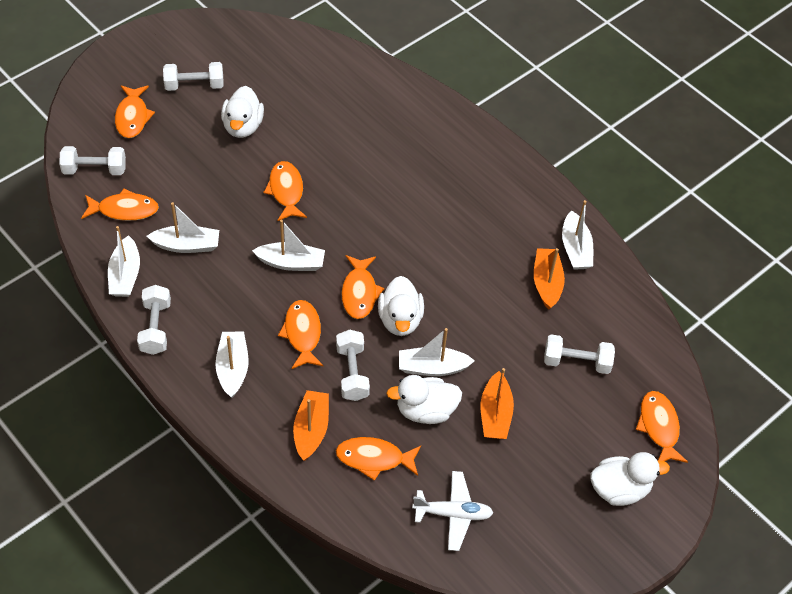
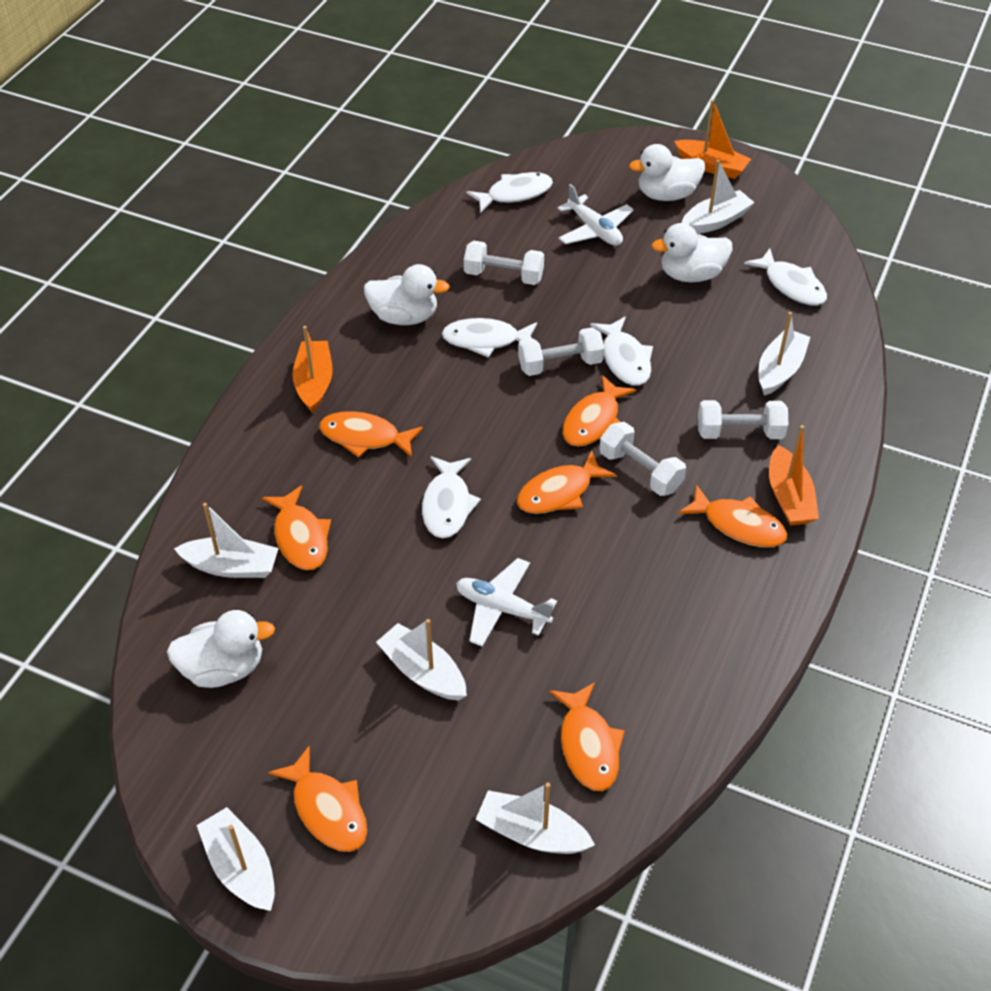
white dumbbell: 5 -> 4
white fish: 0 -> 5
white plane: 1 -> 2

